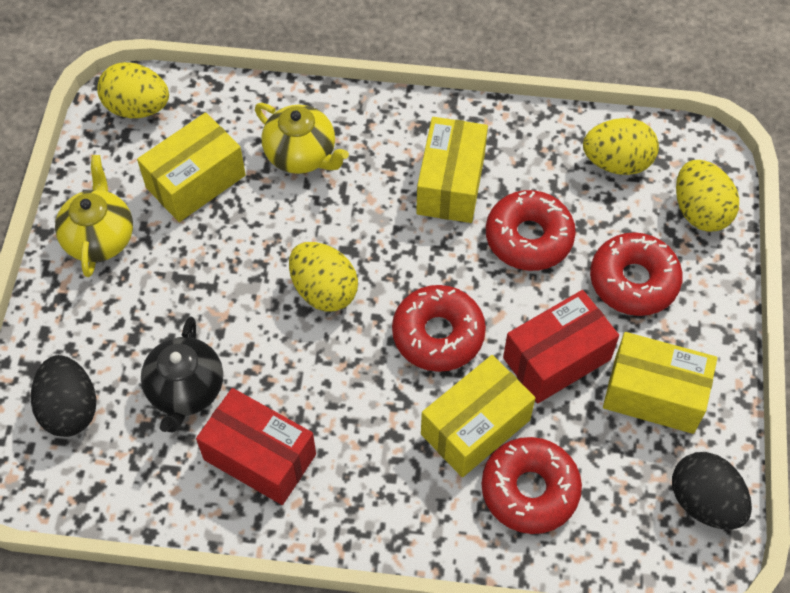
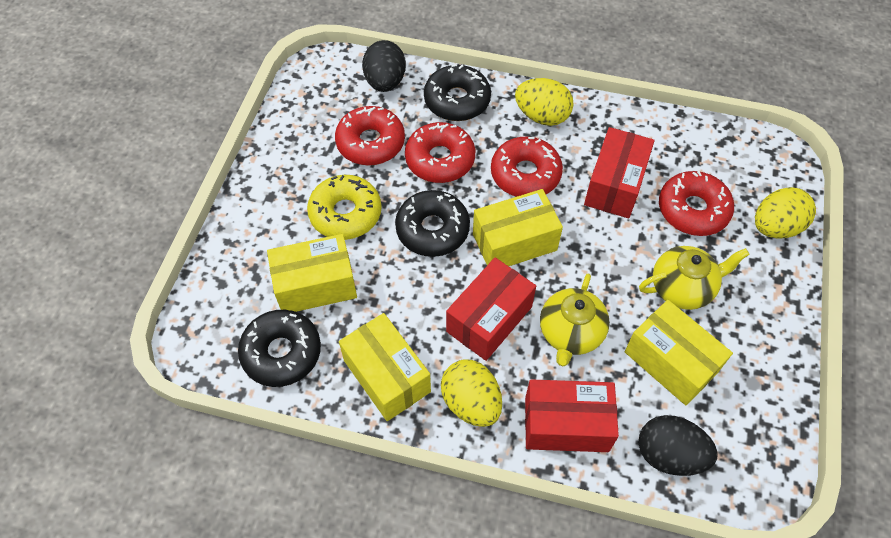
black donut: 0 -> 3
black teapot: 1 -> 0
red box: 2 -> 3
yellow donut: 0 -> 1
yellow egg: 4 -> 3

